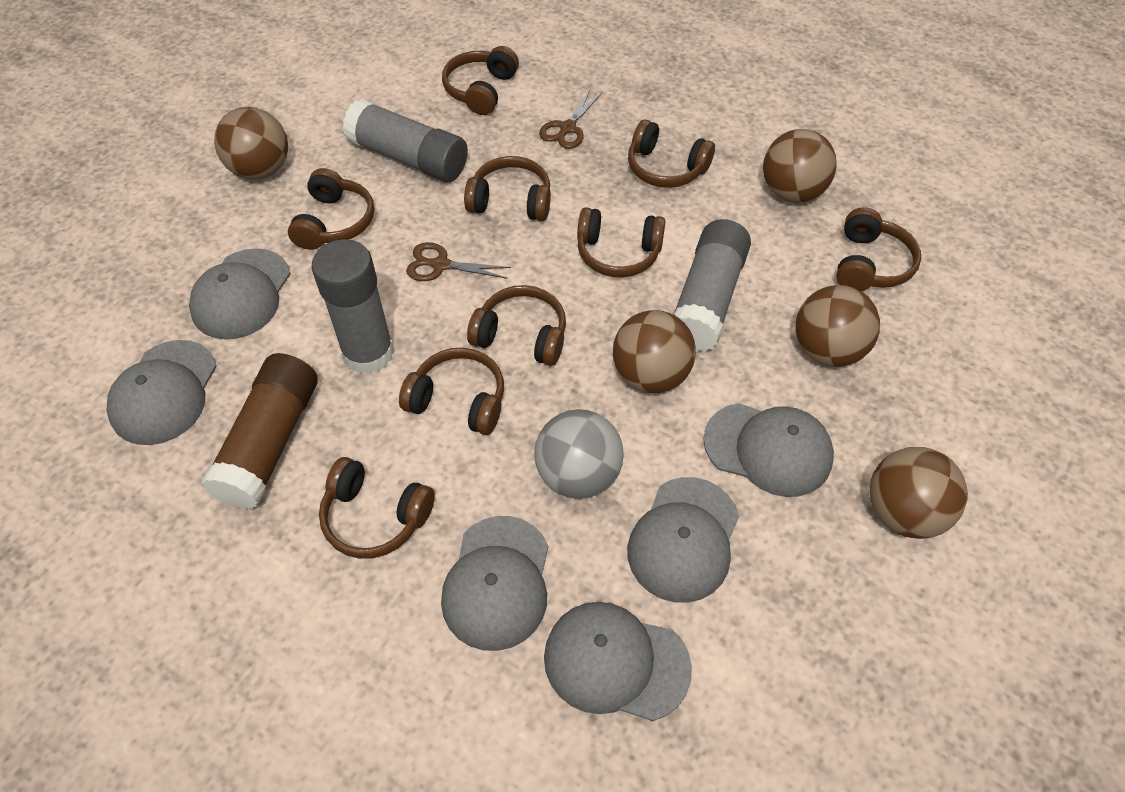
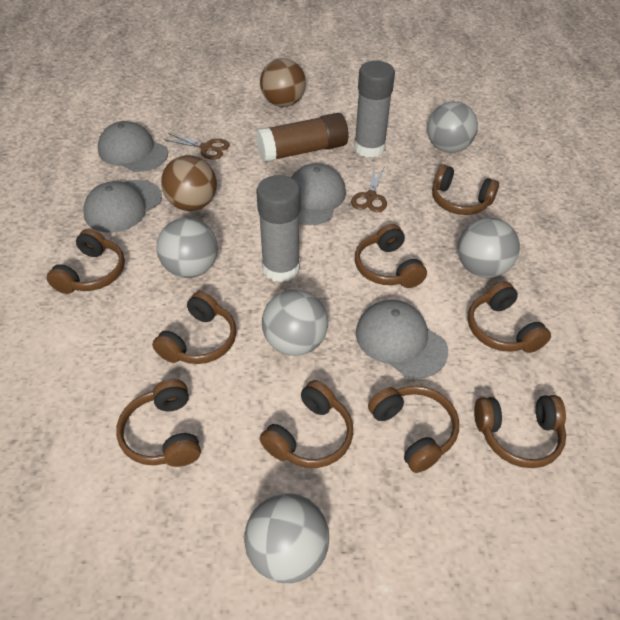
brown ball: 5 -> 2
grey ball: 1 -> 5
grey cap: 6 -> 4
grey glue stick: 3 -> 2

